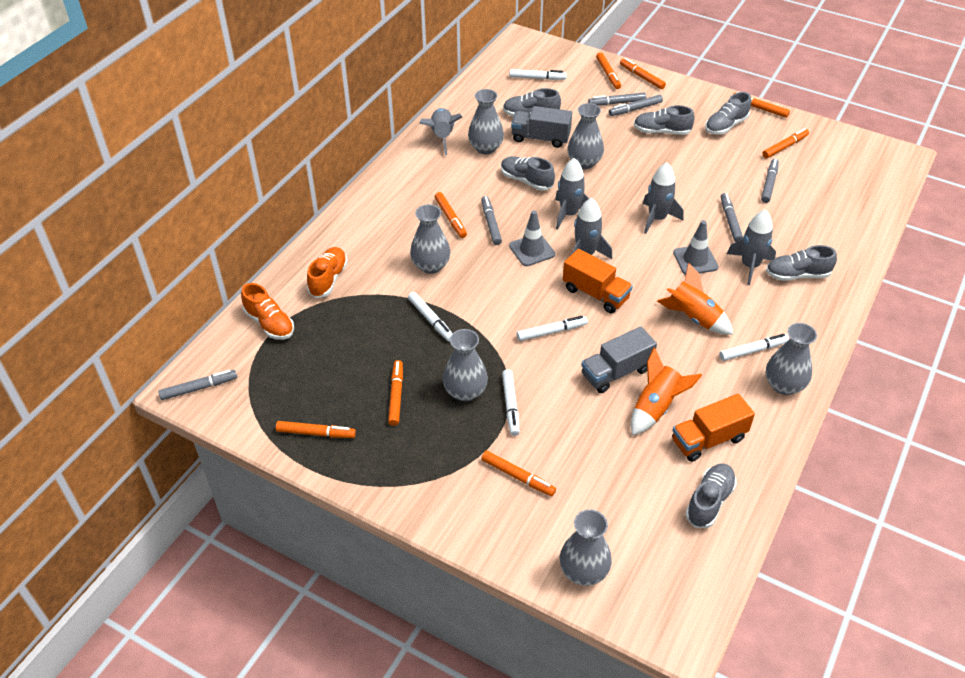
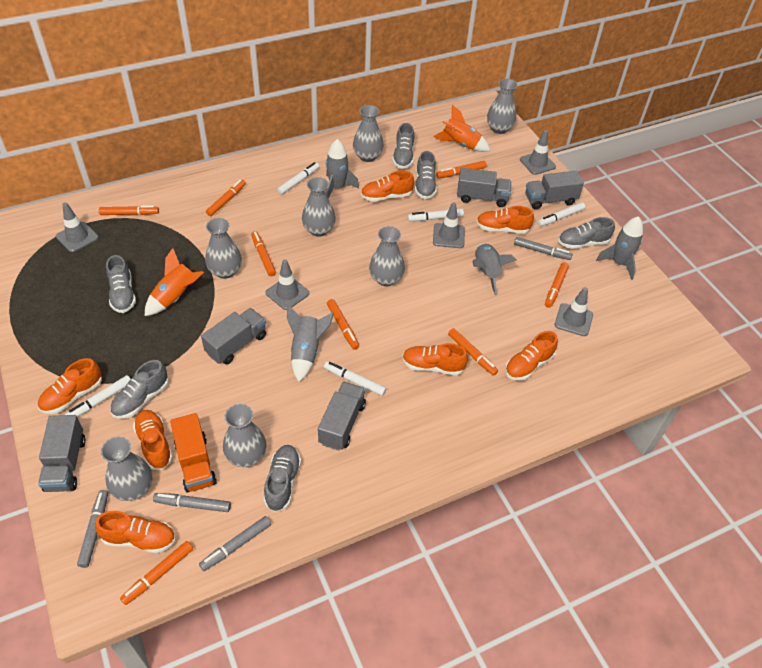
grey marker: 6 -> 4
grey rocket: 5 -> 4
grey traffic cone: 2 -> 5
grey truck: 2 -> 5
grey vase: 6 -> 7
orange shoe: 2 -> 7
orange truck: 2 -> 1

